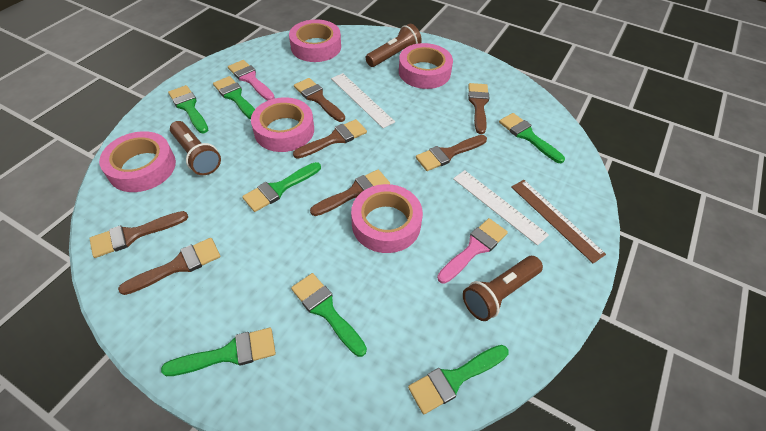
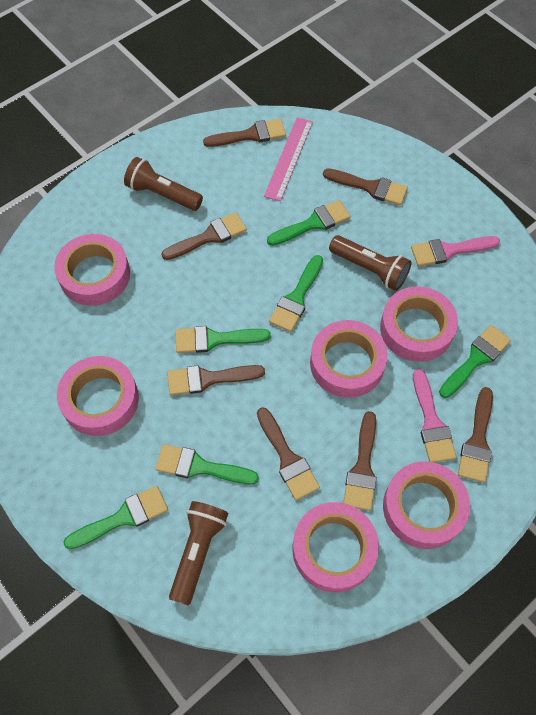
brown ruler: 1 -> 0
green brush: 7 -> 6
pink ruler: 0 -> 1
pink tape: 5 -> 6
white ruler: 2 -> 0

